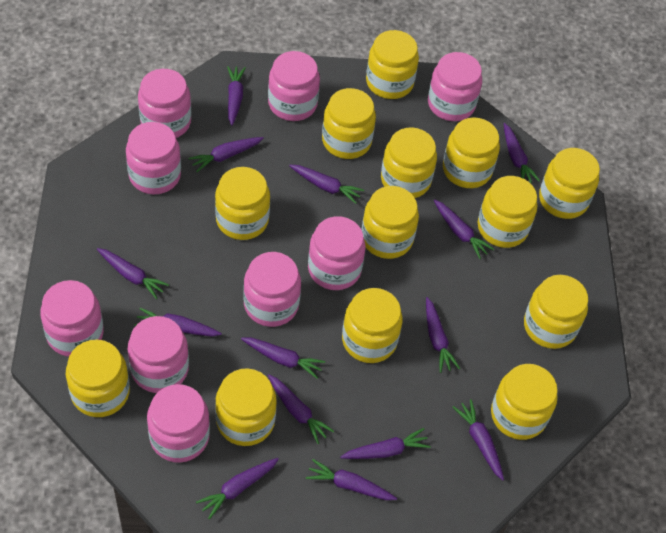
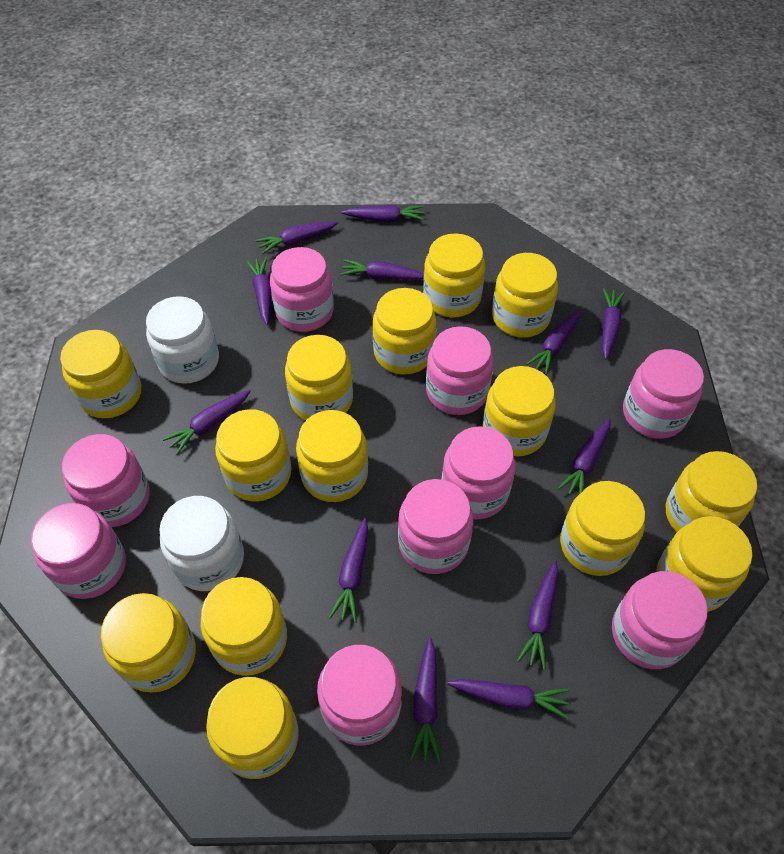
purple carrot: 14 -> 12
white jar: 0 -> 2
yellow jar: 13 -> 14

